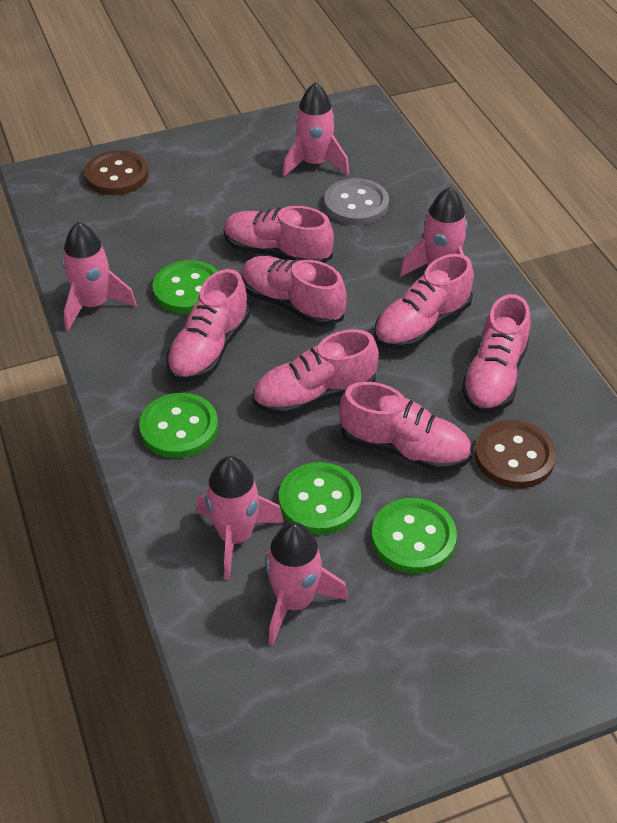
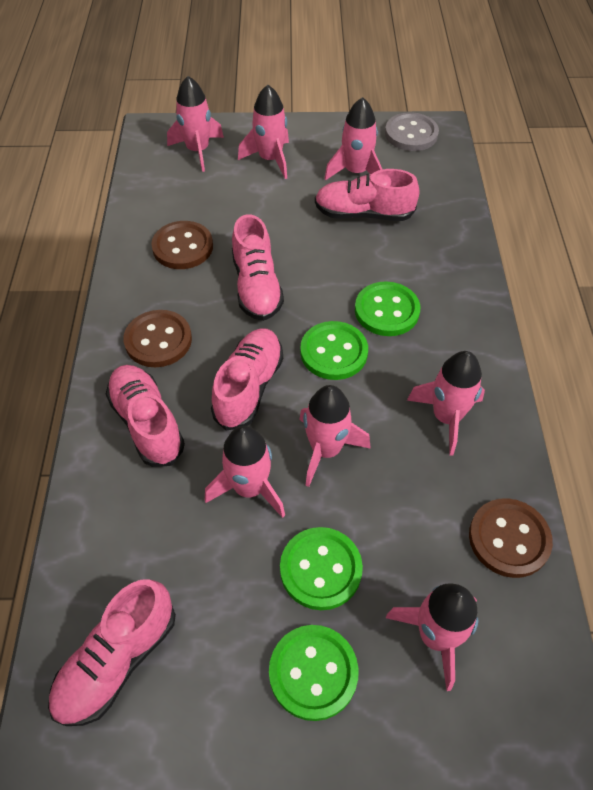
brown button: 2 -> 3
pink rocket: 5 -> 7
pink shoe: 7 -> 5

